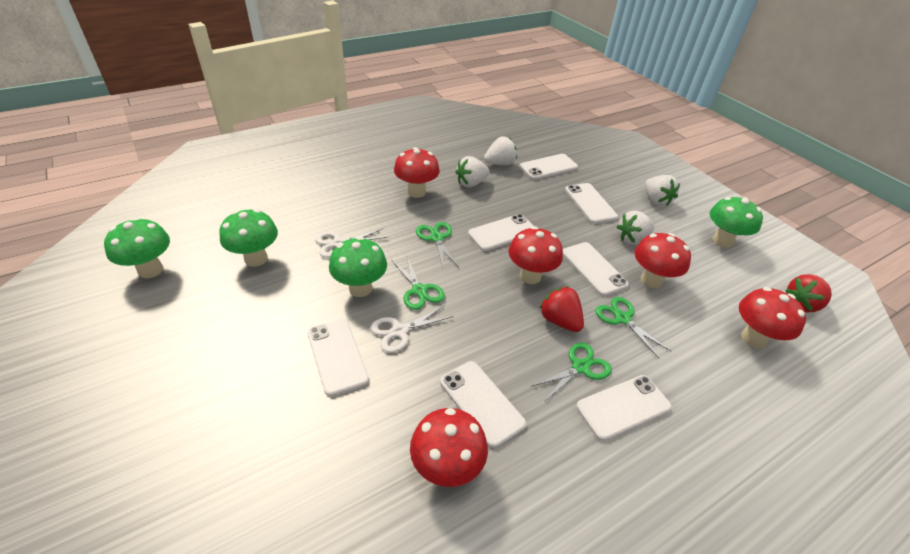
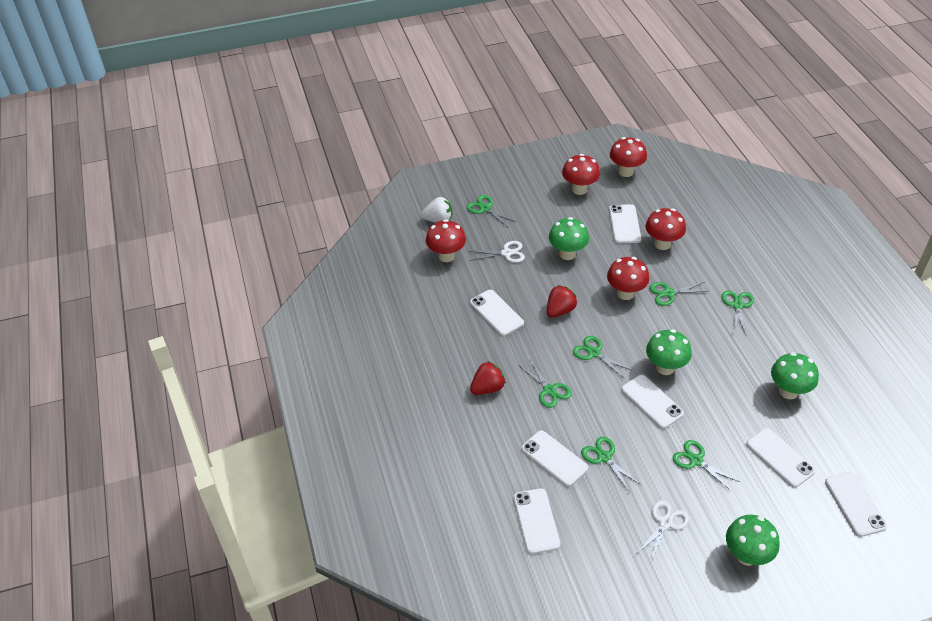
green scissors: 4 -> 7
white strawberry: 4 -> 1

